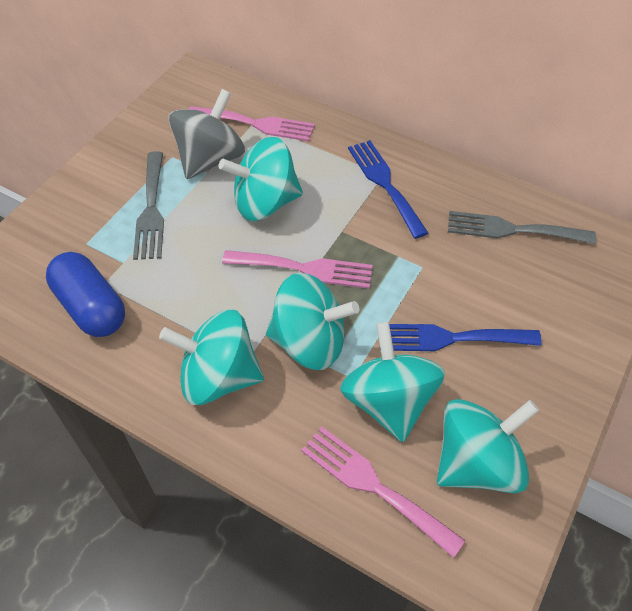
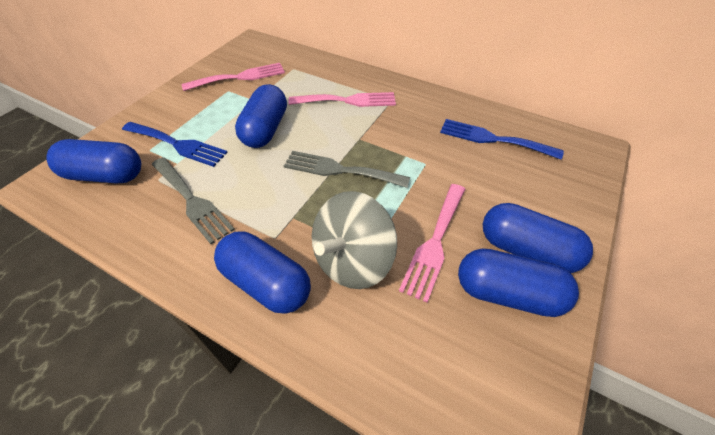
blue capsule: 1 -> 5
turquoise spinning top: 5 -> 0

